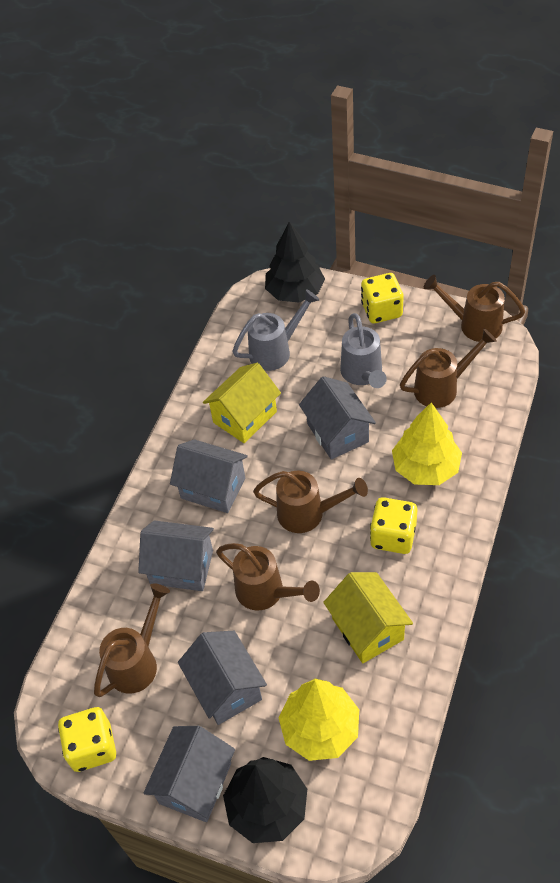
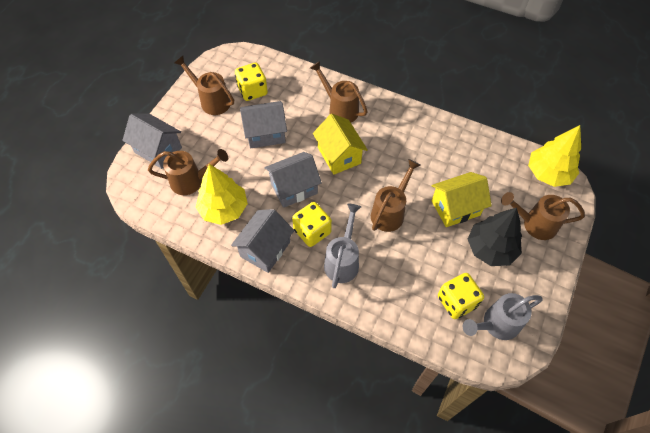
black tree: 2 -> 1
grey house: 5 -> 4

